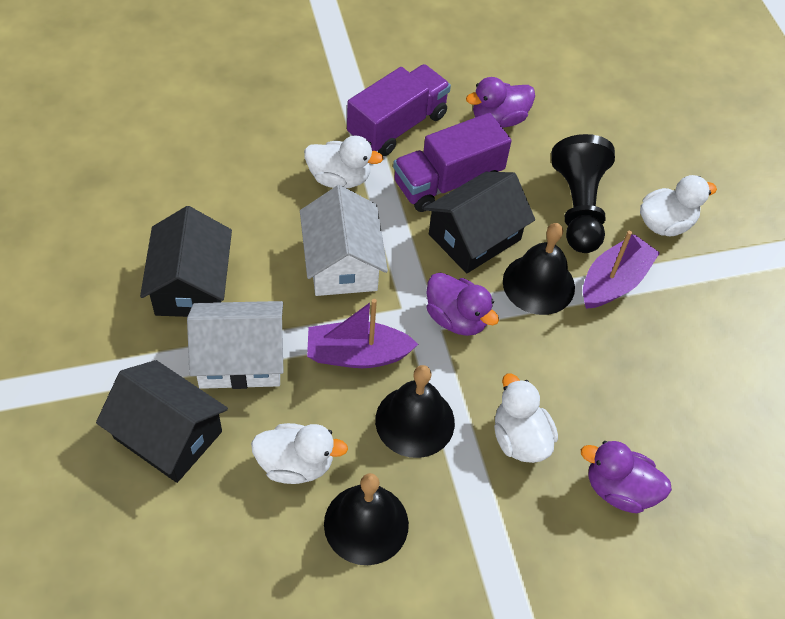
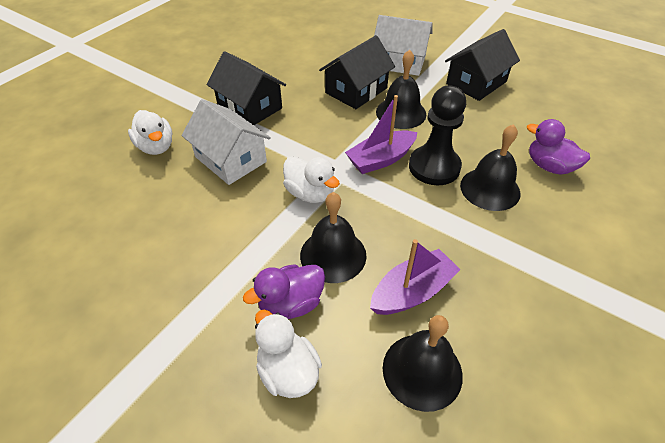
black bell: 3 -> 4
purple duck: 3 -> 2
purple truck: 2 -> 0
white duck: 4 -> 3

